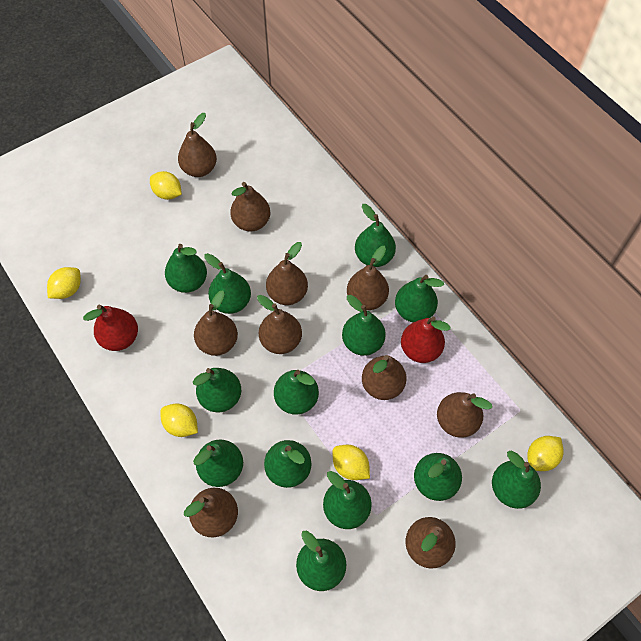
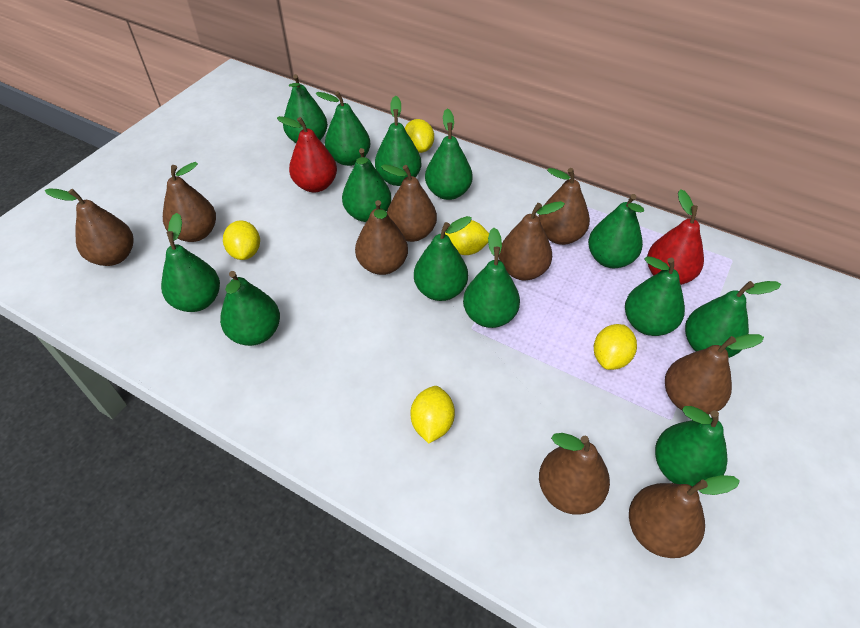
brown pear: 10 -> 9

